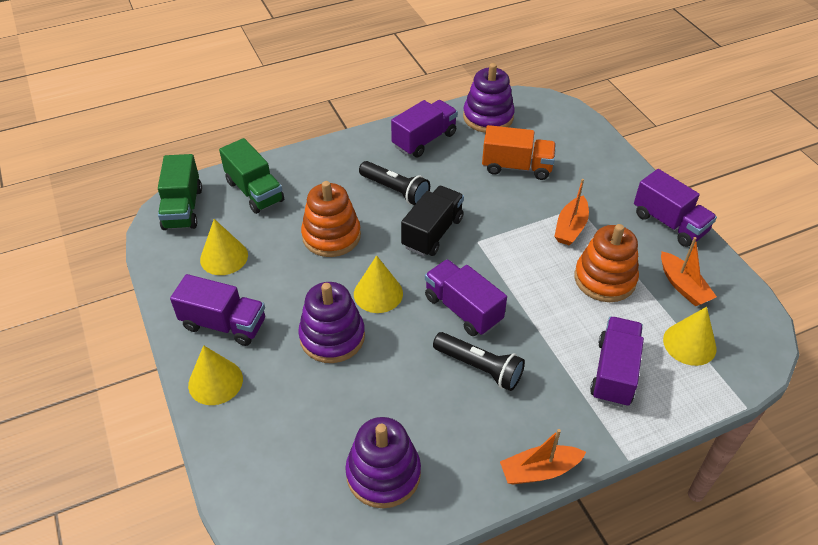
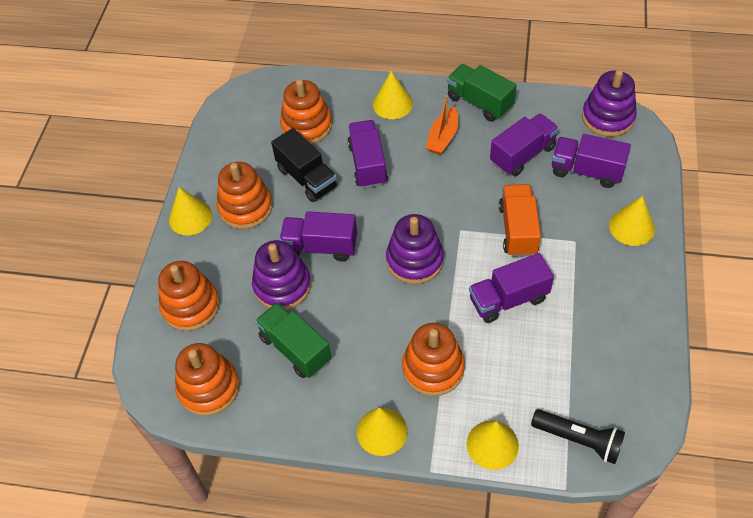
black flashlight: 2 -> 1
orange boat: 3 -> 1
orange stacking toy: 2 -> 5
yellow cone: 4 -> 5

